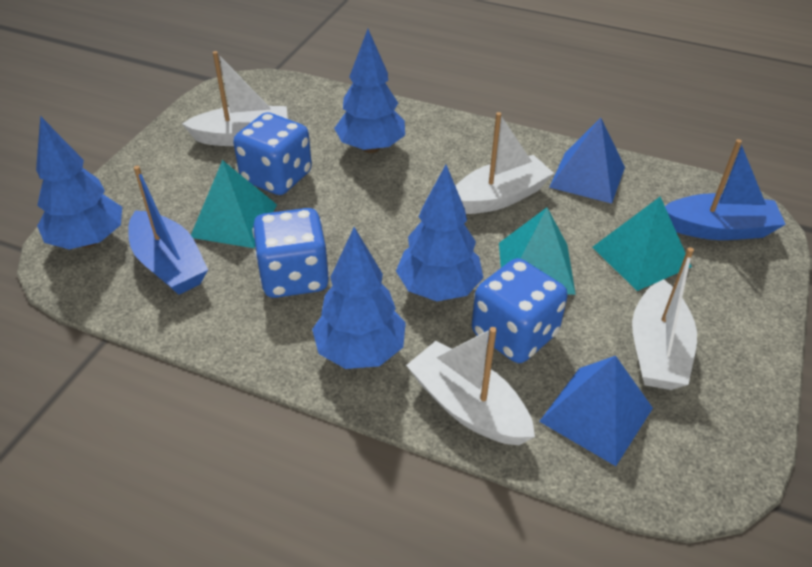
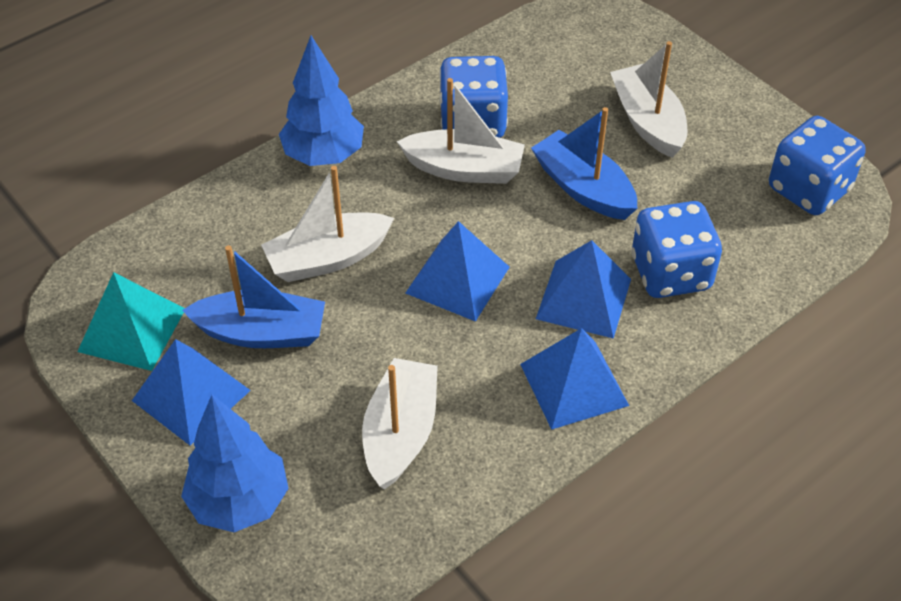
blue pyramid: 2 -> 4
blue tree: 4 -> 2
turquoise pyramid: 3 -> 1

